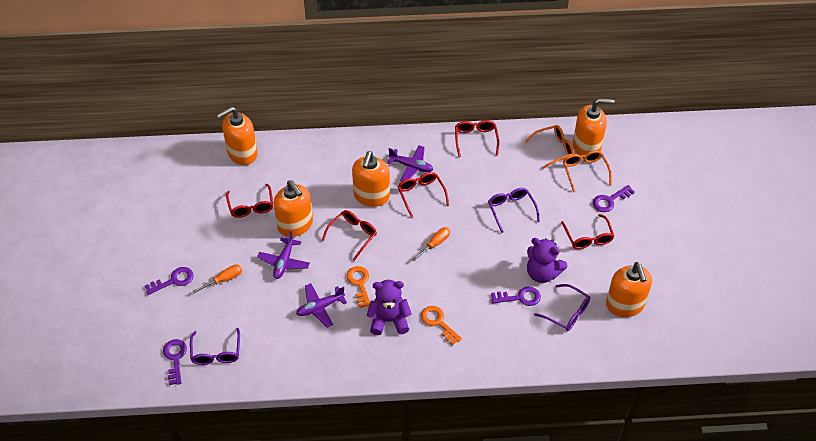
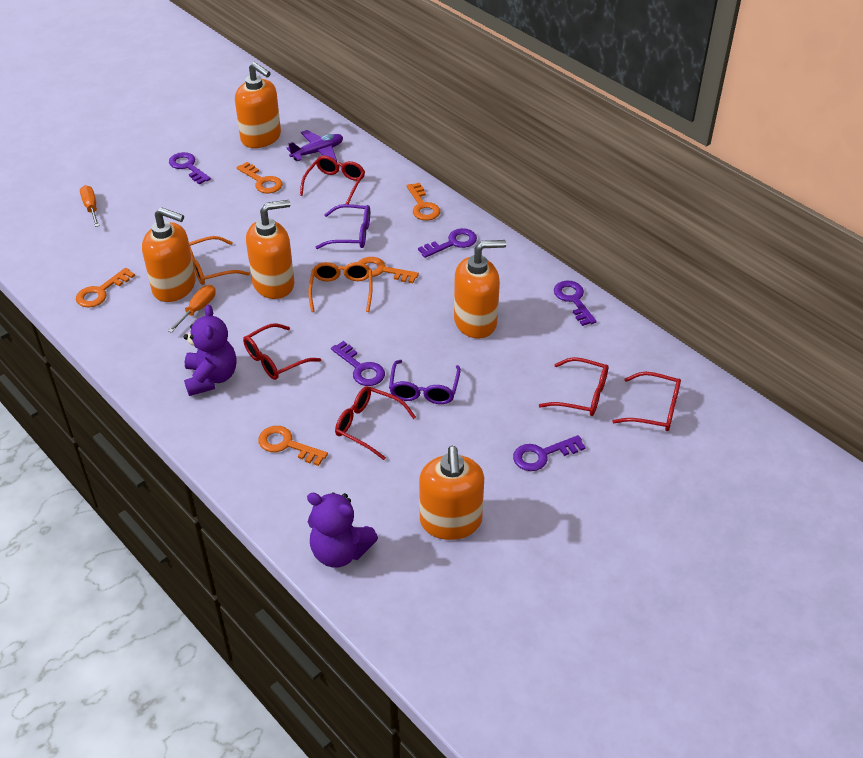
orange key: 2 -> 5
purple glasses: 3 -> 2
purple key: 4 -> 5
purple plane: 3 -> 1

